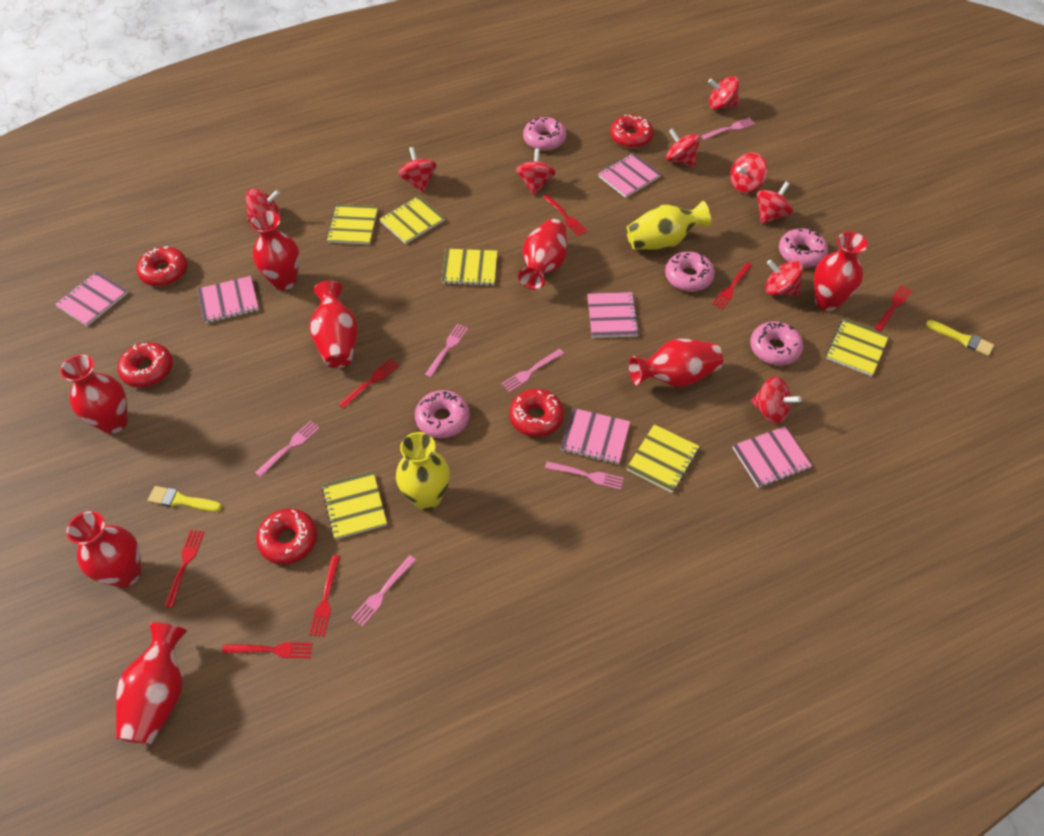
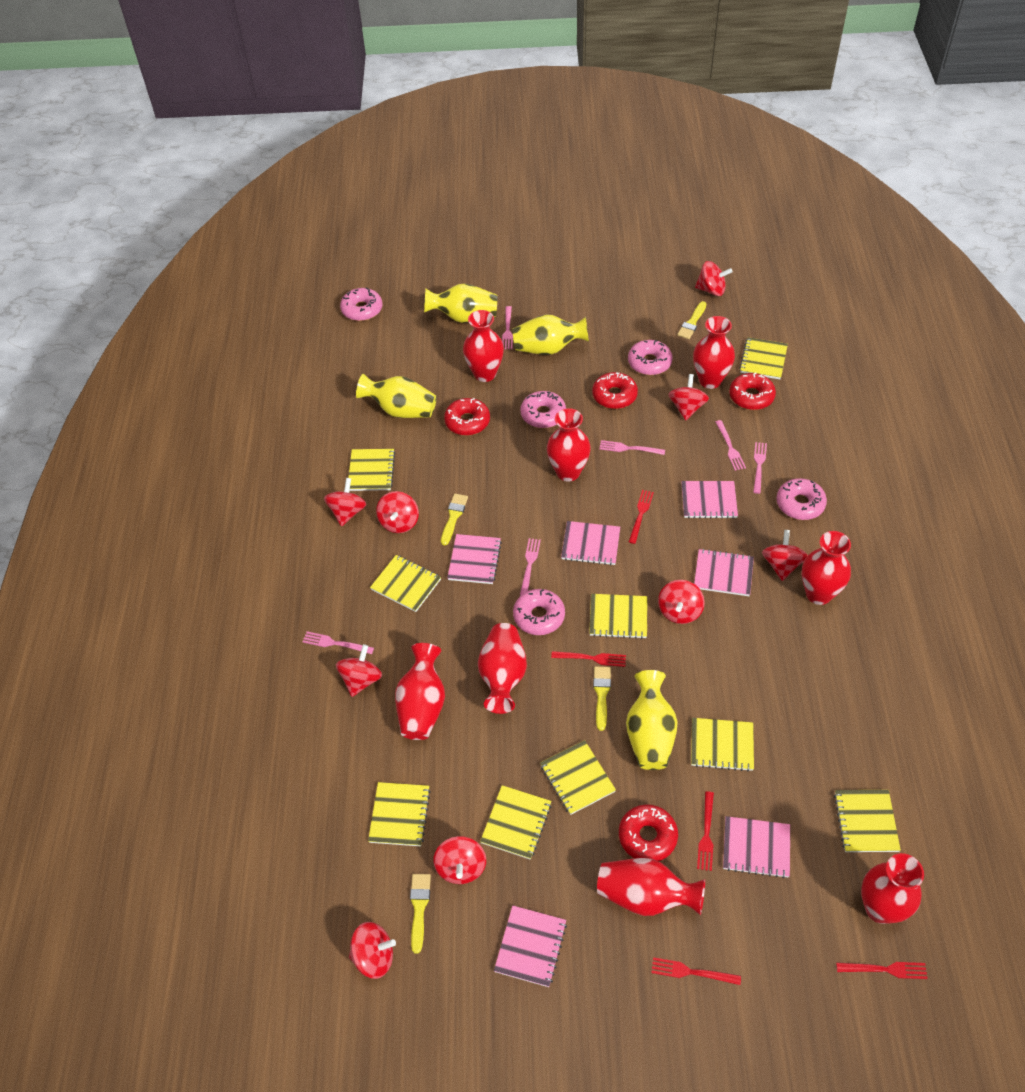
red donut: 5 -> 4
red fork: 7 -> 5
yellow brush: 2 -> 4
yellow notebook: 6 -> 9
yellow vase: 2 -> 4

